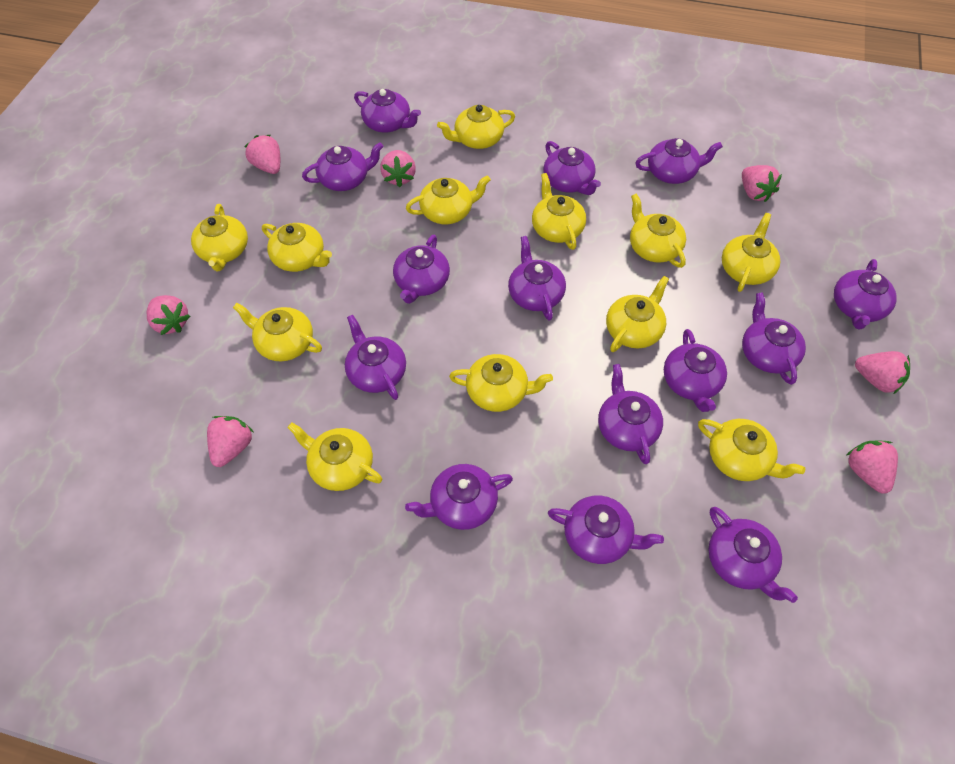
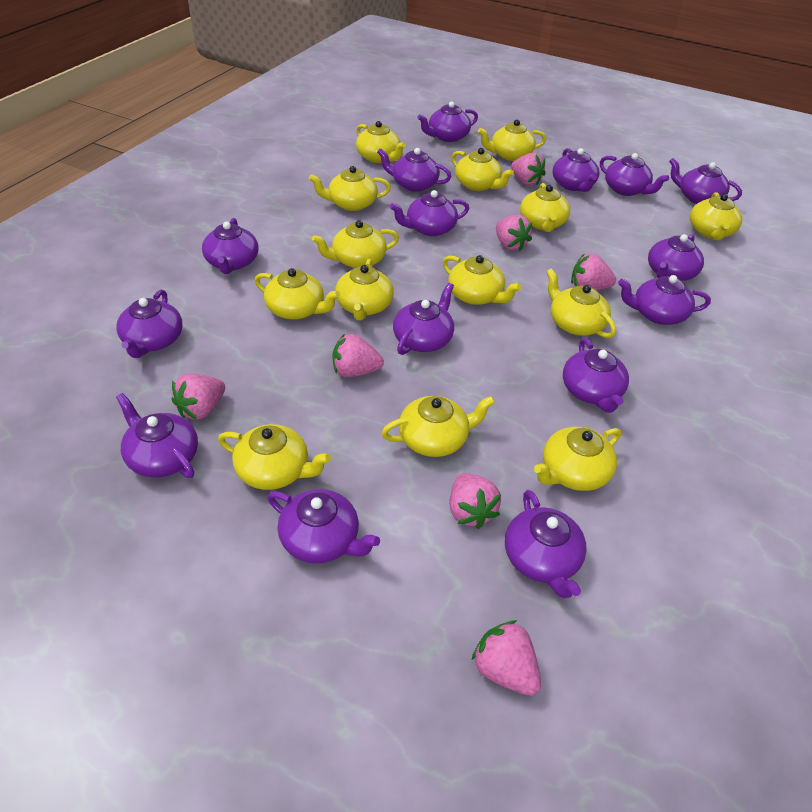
purple teapot: 14 -> 15
yellow teapot: 12 -> 14

